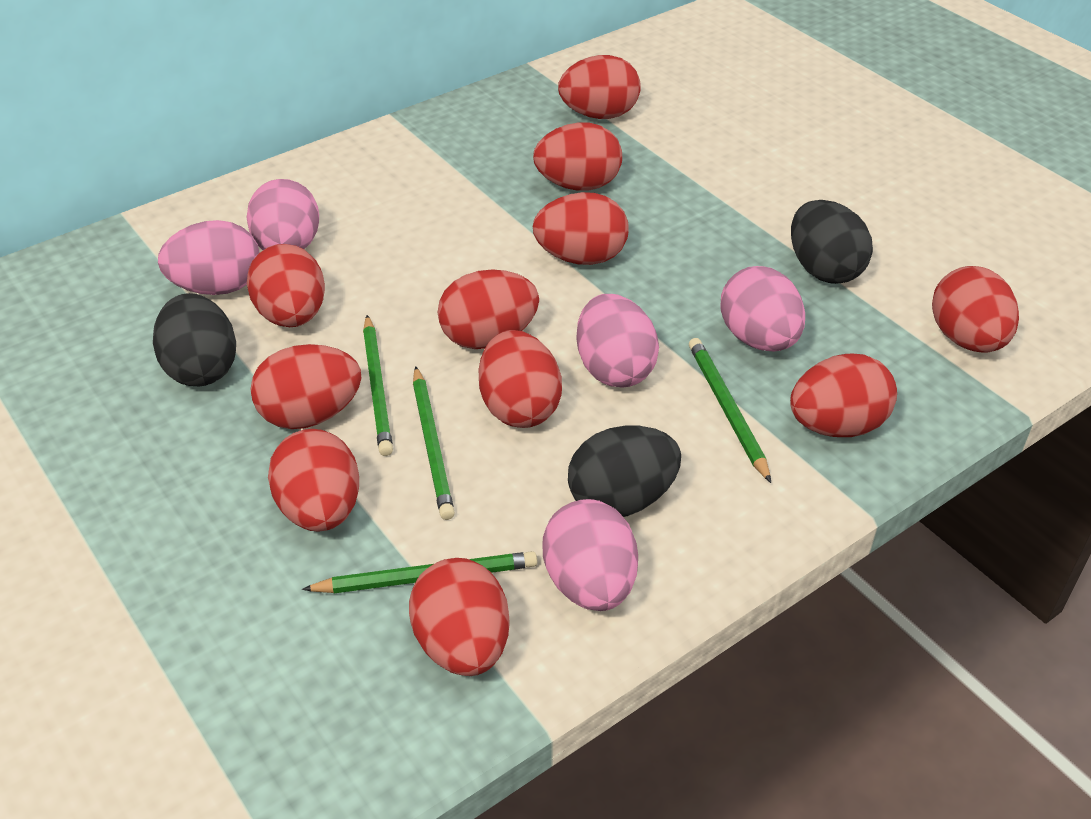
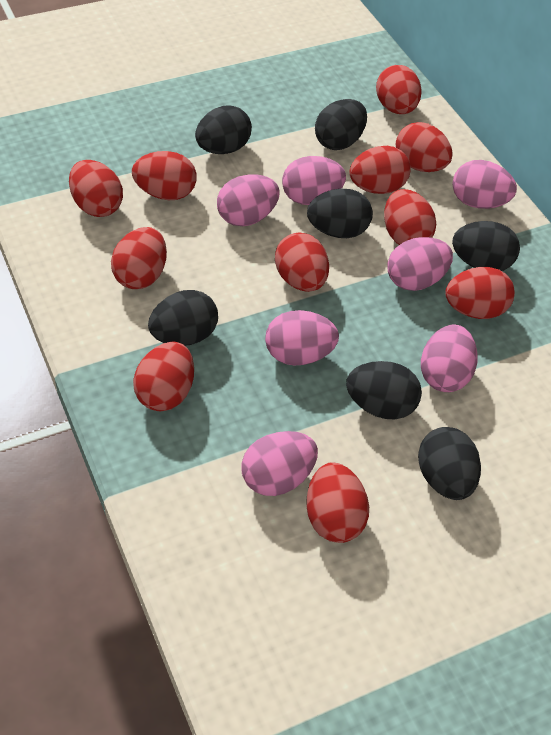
black egg: 3 -> 7
green pencil: 4 -> 0
pink egg: 5 -> 7

